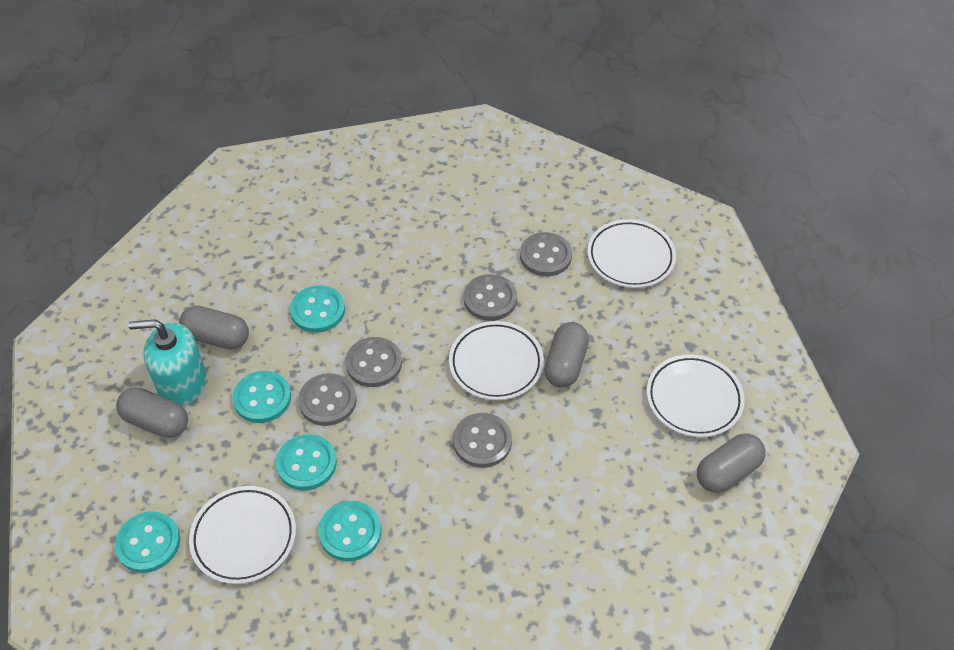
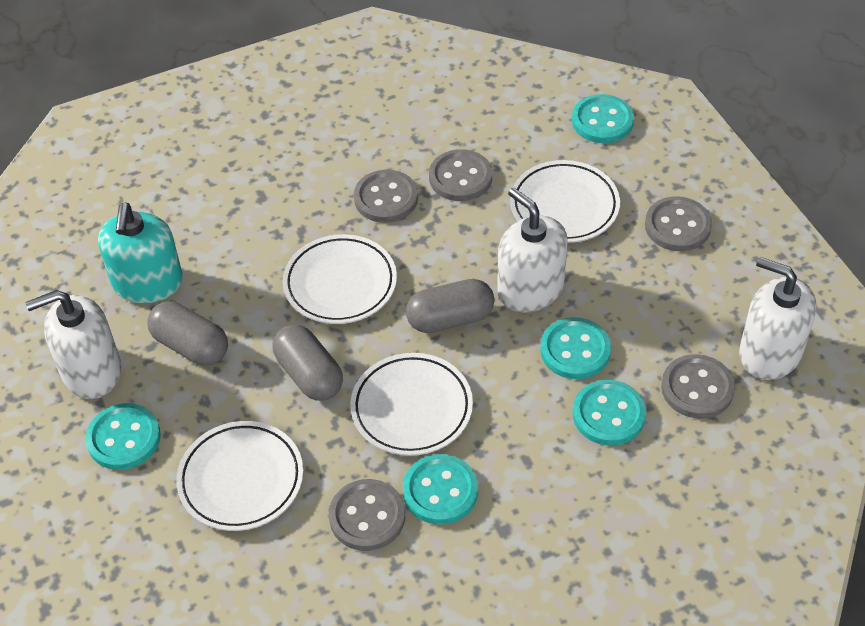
grey capsule: 4 -> 3
white soap dispenser: 0 -> 3

